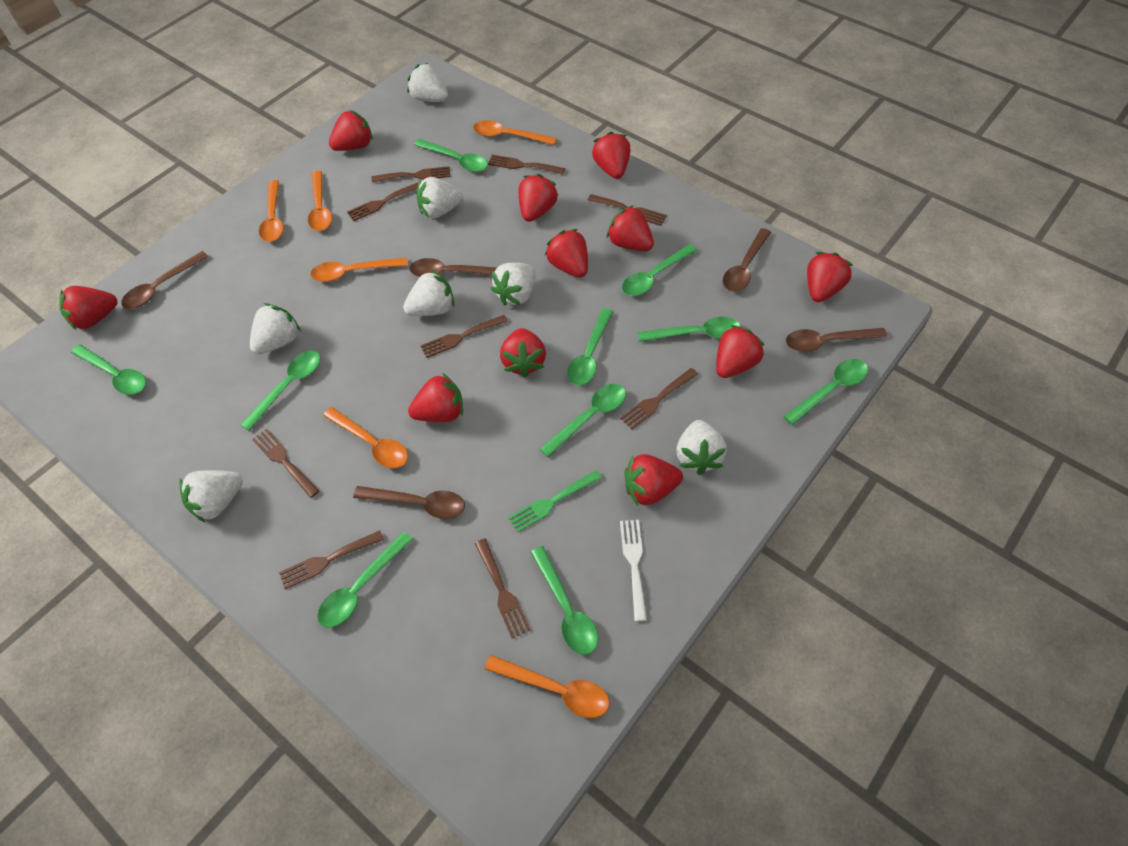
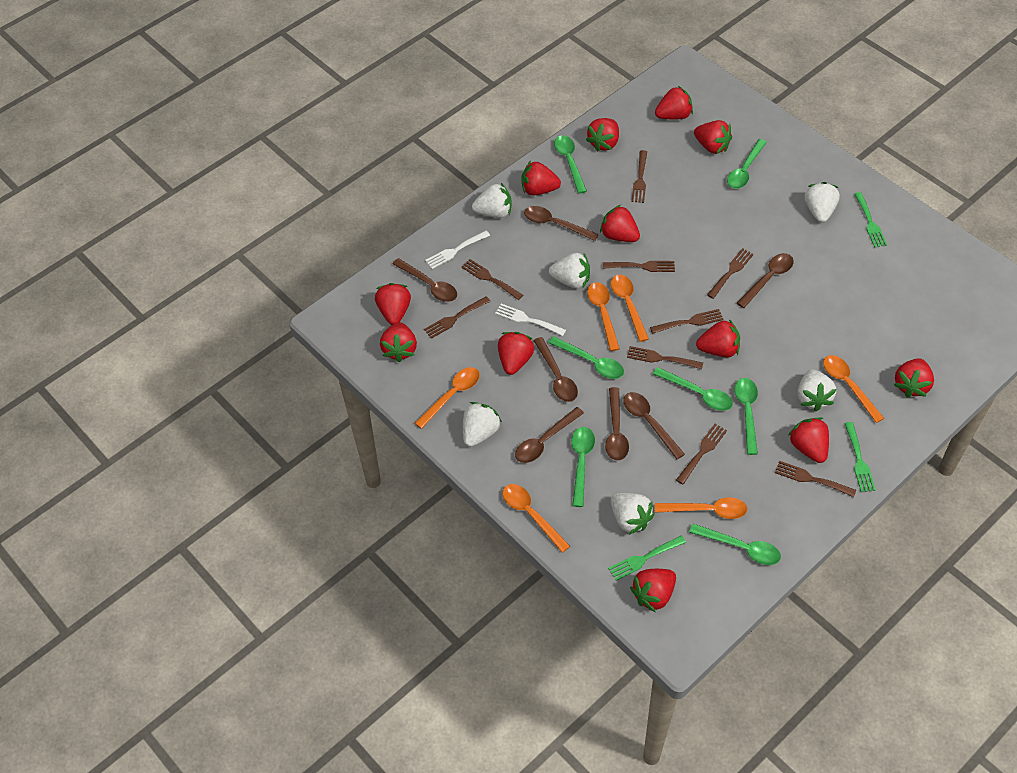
brown spoon: 5 -> 7
green fork: 1 -> 3
green spoon: 10 -> 7
red strawberry: 11 -> 12
white fork: 1 -> 2
white strawberry: 7 -> 6

